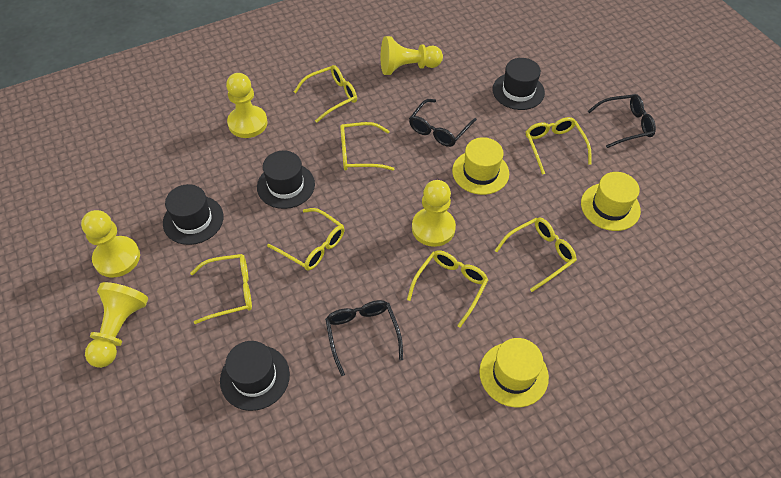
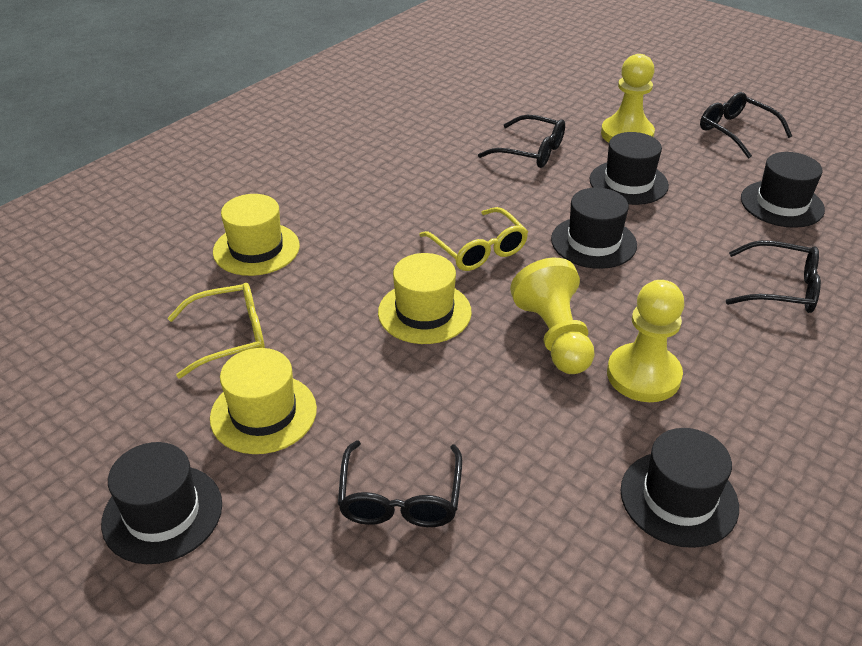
black glasses: 3 -> 4
black hat: 4 -> 5
yellow glasses: 7 -> 2
yellow pawn: 5 -> 3

